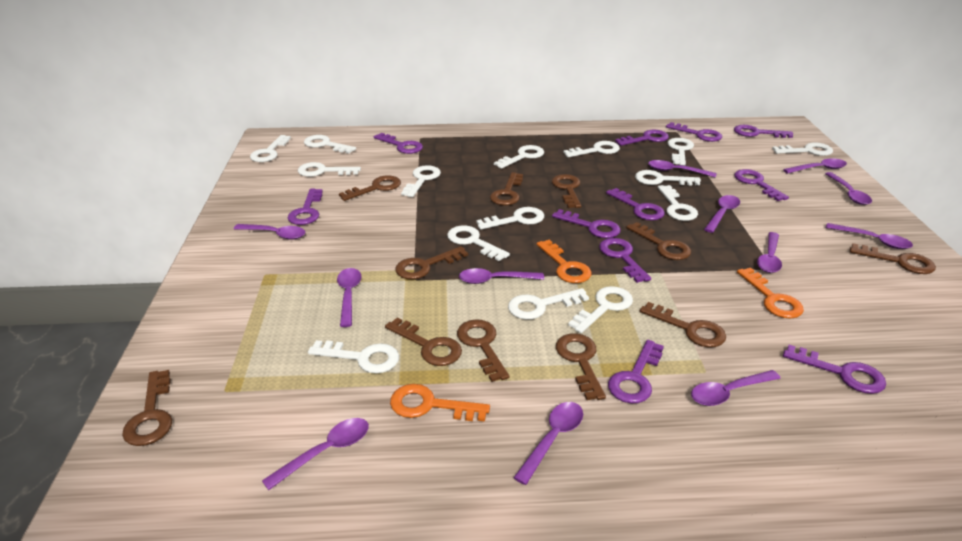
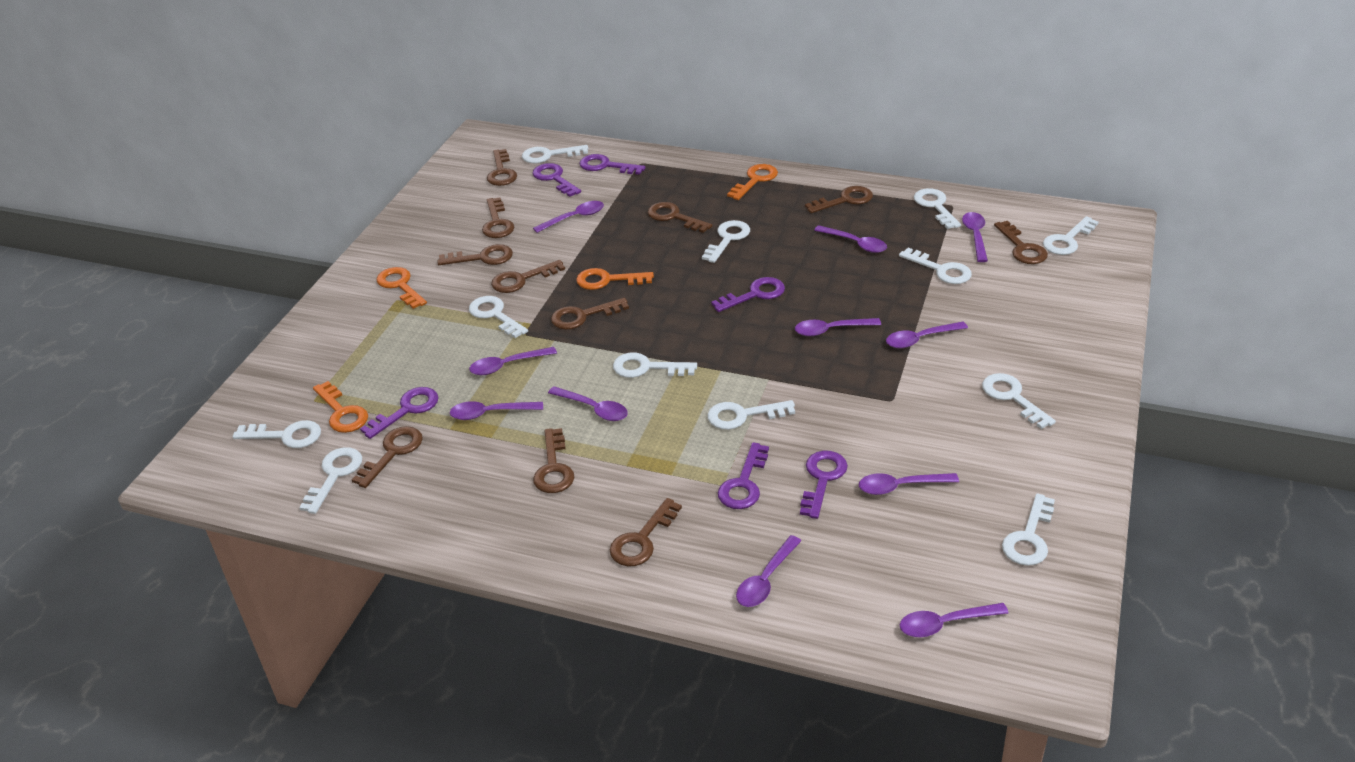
orange key: 3 -> 4
purple key: 11 -> 6
purple spoon: 12 -> 11
white key: 15 -> 12

